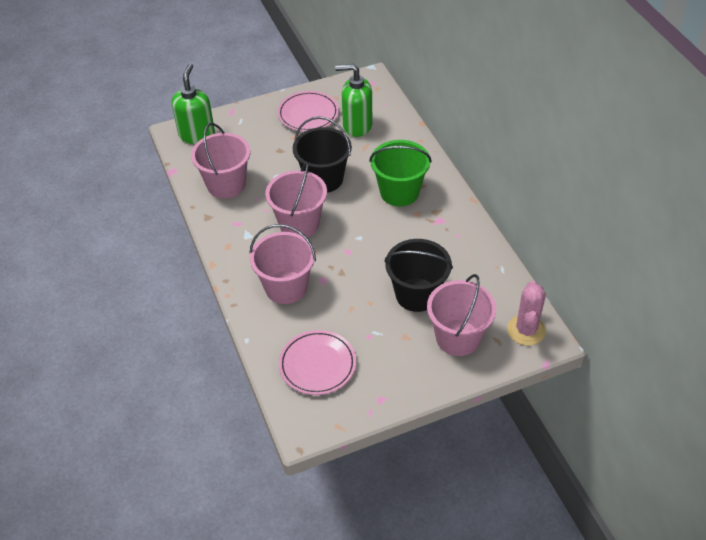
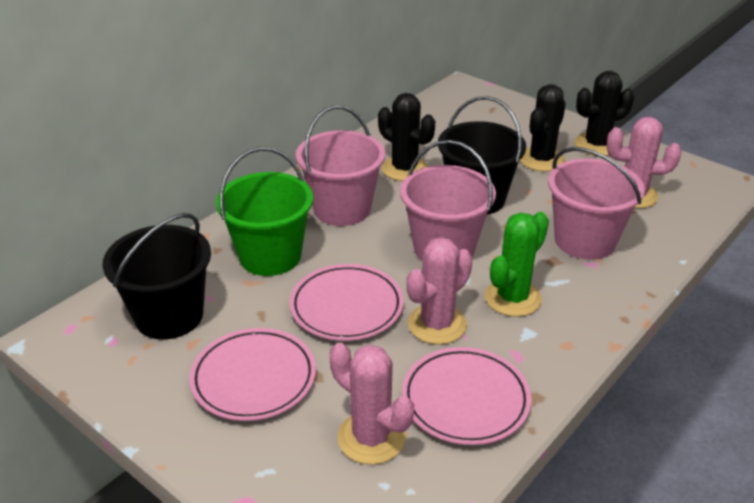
black cactus: 0 -> 3
green cactus: 0 -> 1
green soap dispenser: 2 -> 0
pink bucket: 4 -> 3
pink cactus: 1 -> 3
pink plate: 2 -> 3

